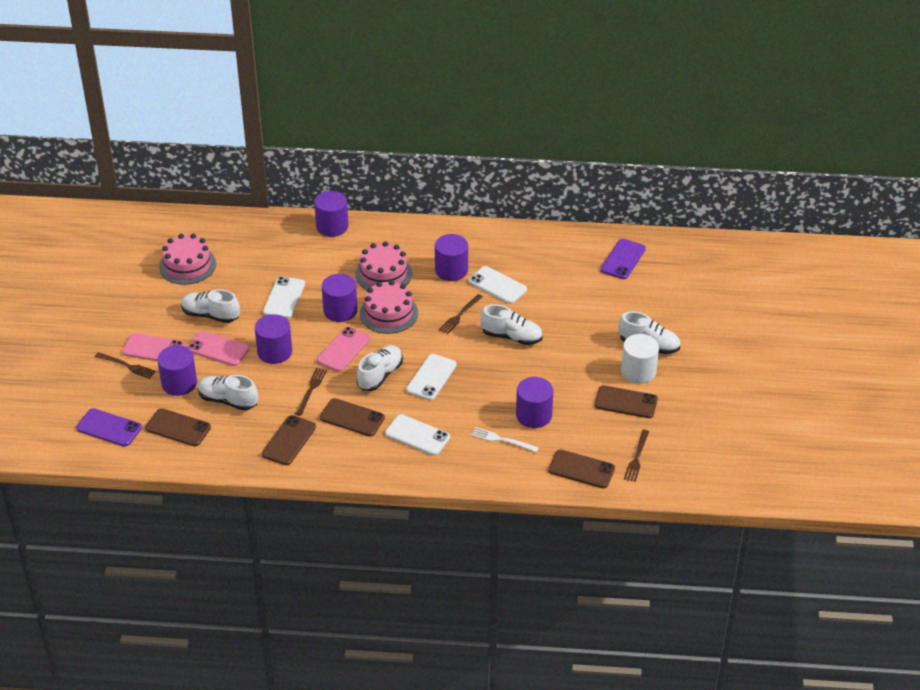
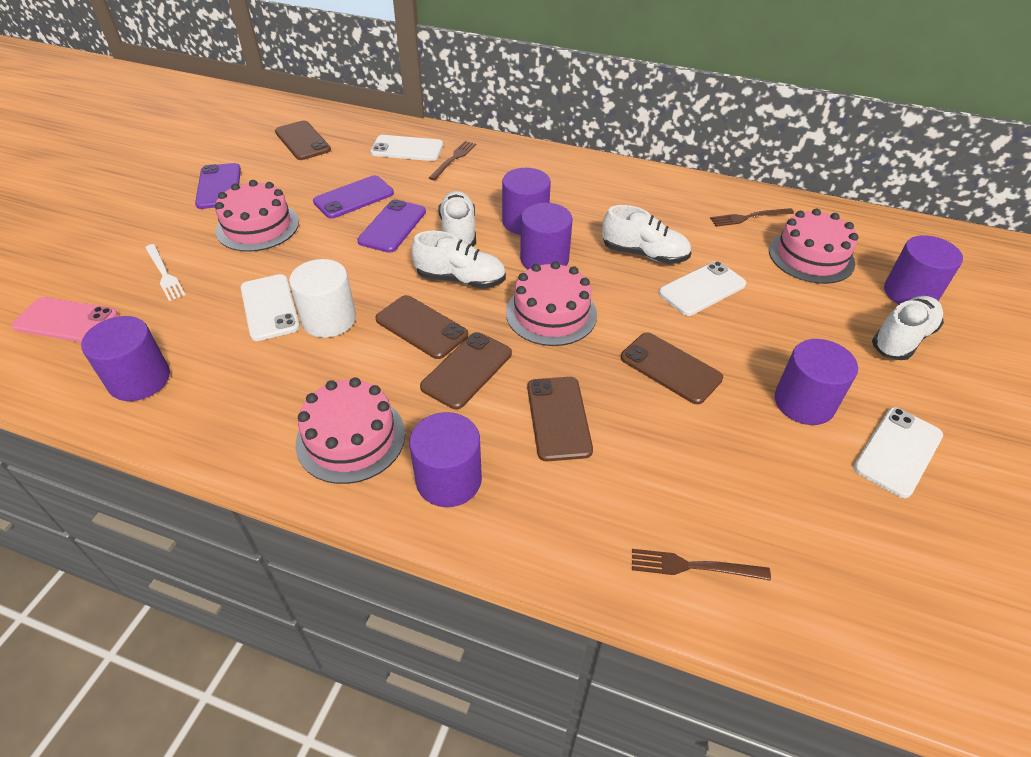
brown fork: 4 -> 3
pink cake: 3 -> 4
pink phone: 3 -> 1
purple phone: 2 -> 3
white shoe: 5 -> 4

